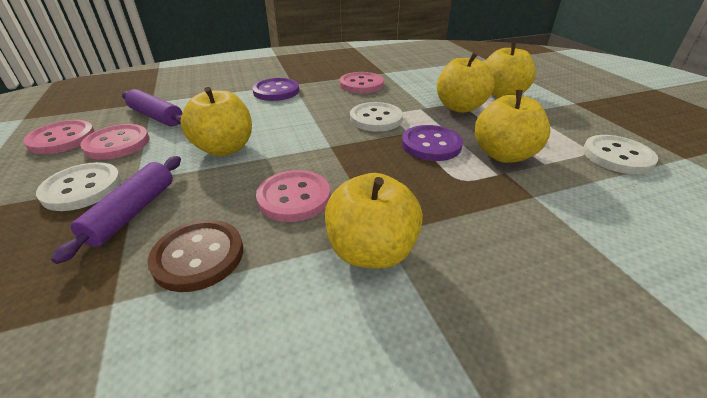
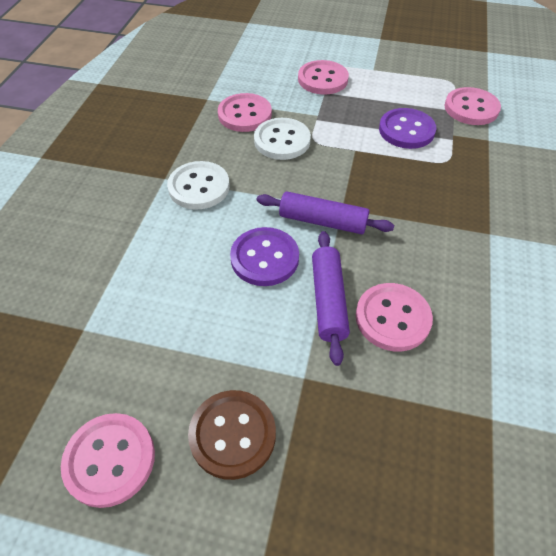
pink button: 4 -> 5
white button: 3 -> 2
yellow apple: 5 -> 0

